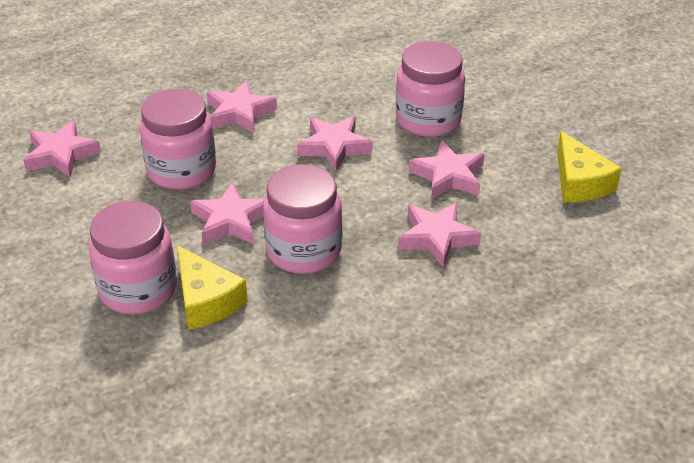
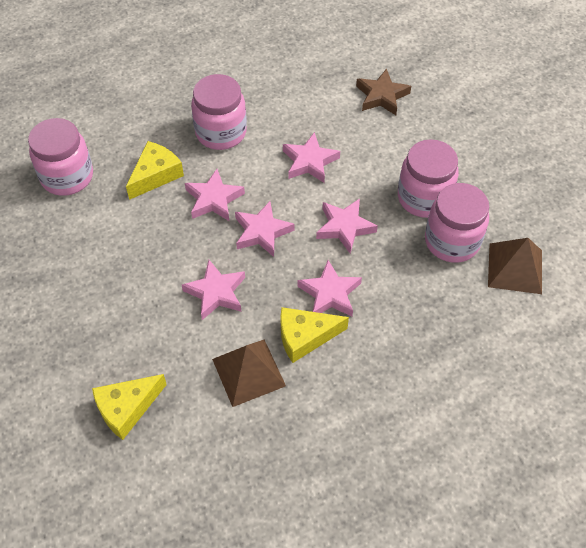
brown pyramid: 0 -> 2
brown star: 0 -> 1
yellow cheese: 2 -> 3

